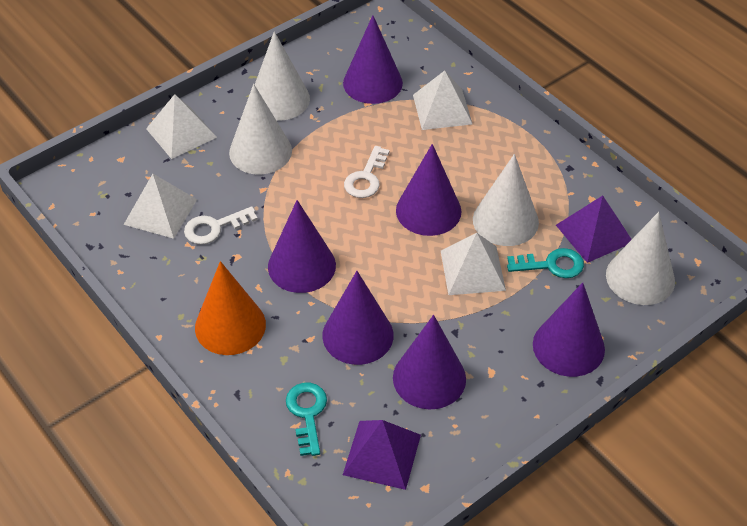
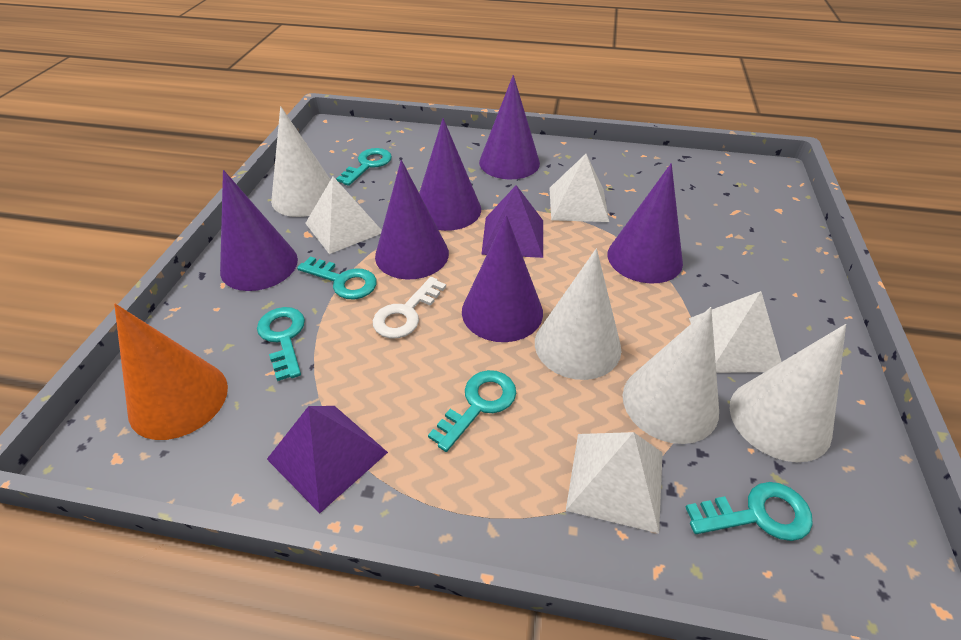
turquoise key: 2 -> 5
white key: 2 -> 1

